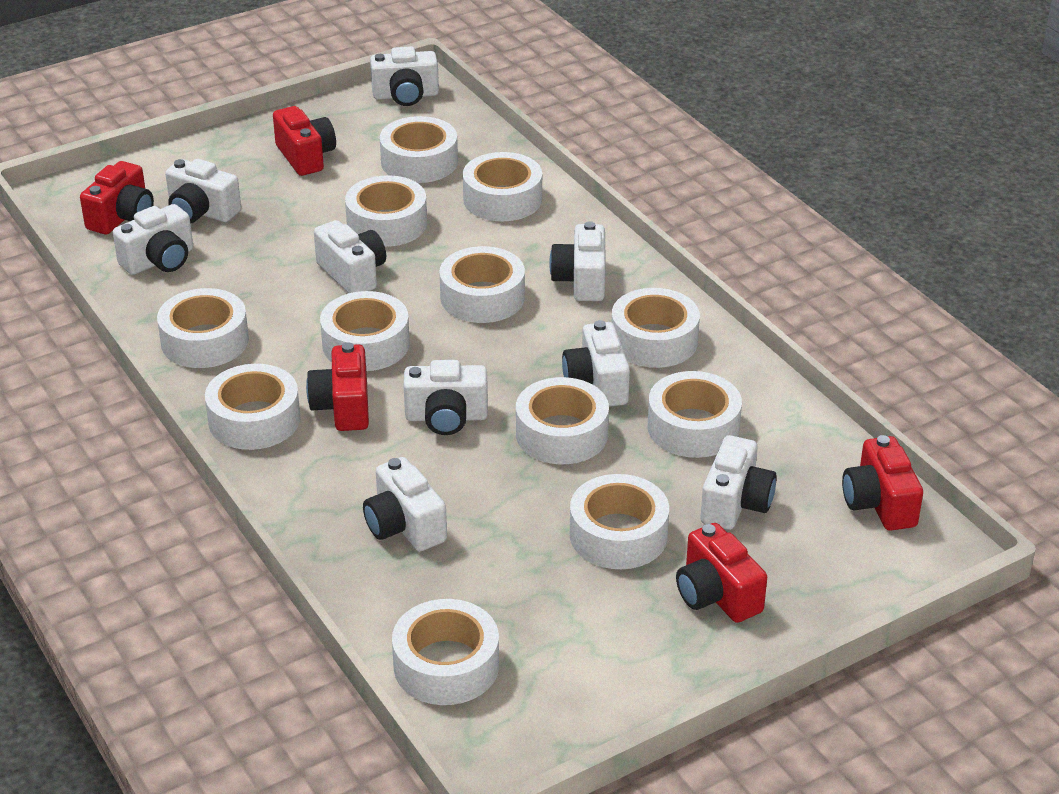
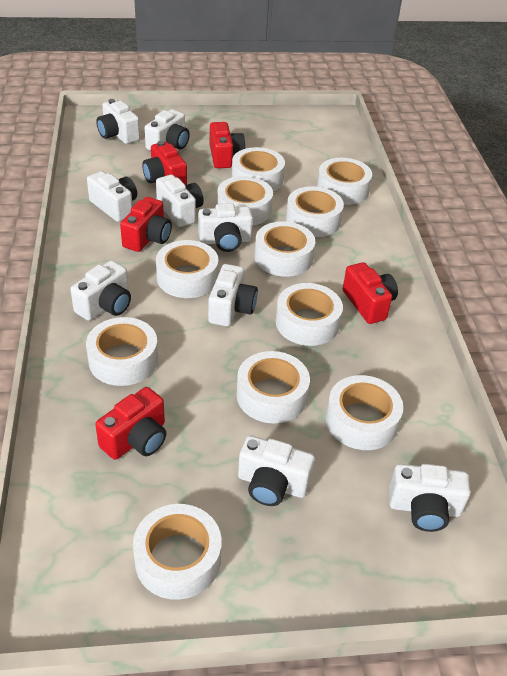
white tape: 12 -> 11

